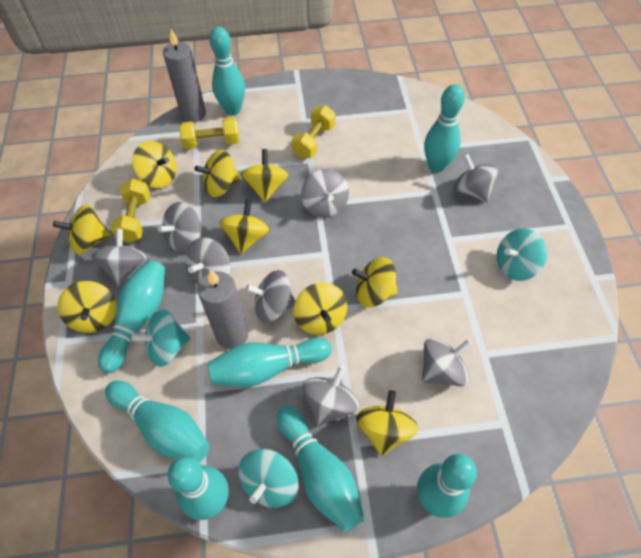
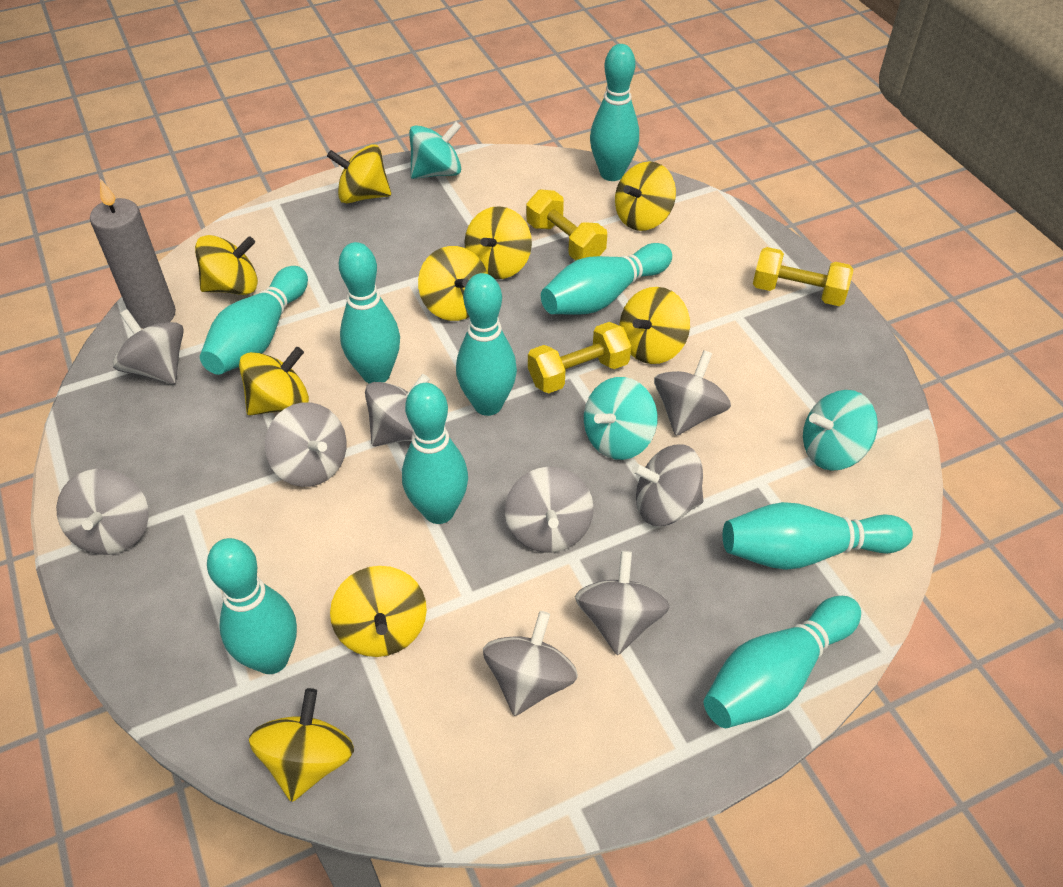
grey candle: 2 -> 1
grey spinning top: 8 -> 9
turquoise bowling pin: 8 -> 9

